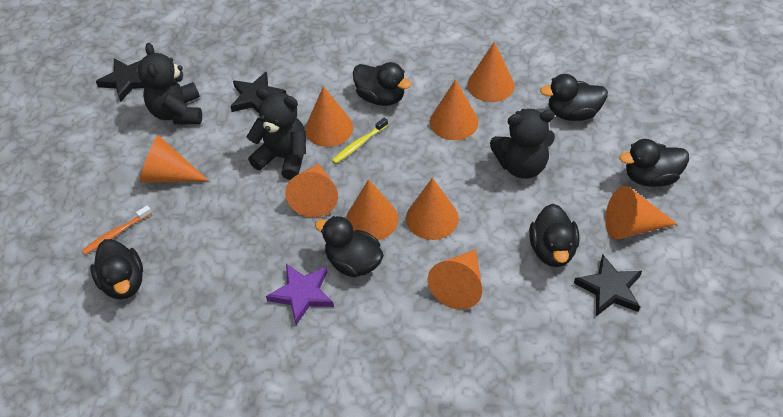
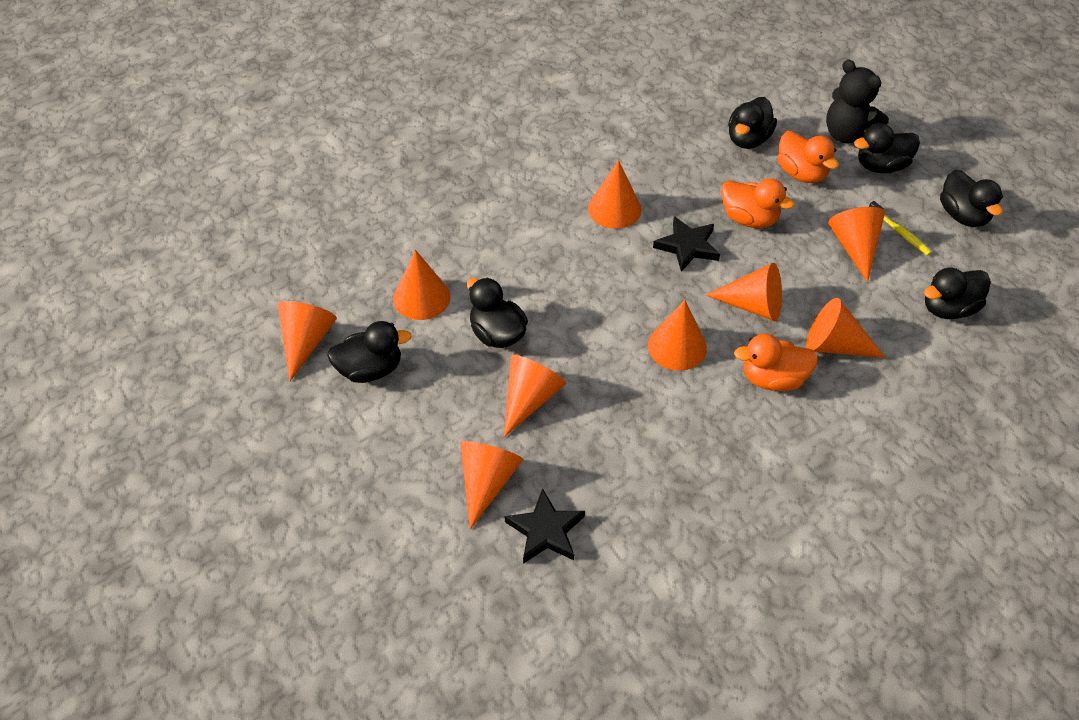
black star: 3 -> 2
black teddy bear: 3 -> 1
orange duck: 0 -> 3
orange toothbrush: 1 -> 0
purple star: 1 -> 0

